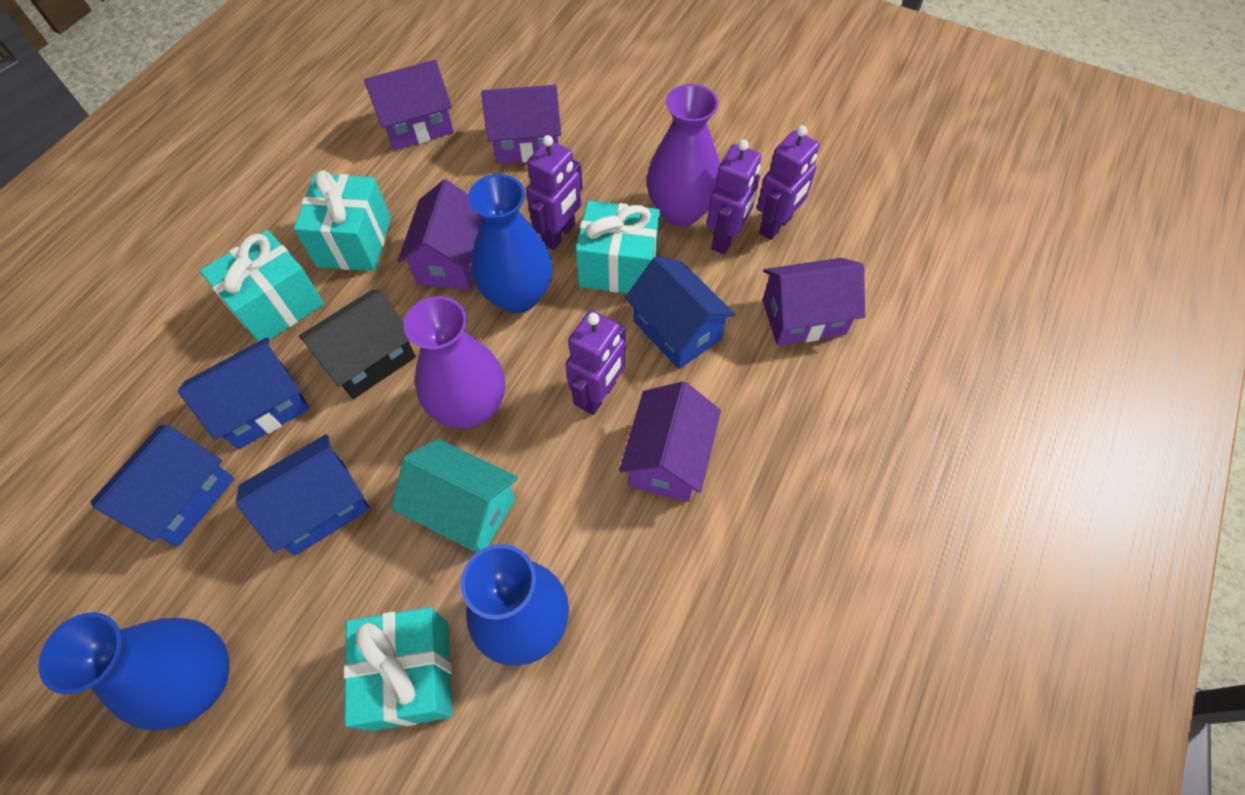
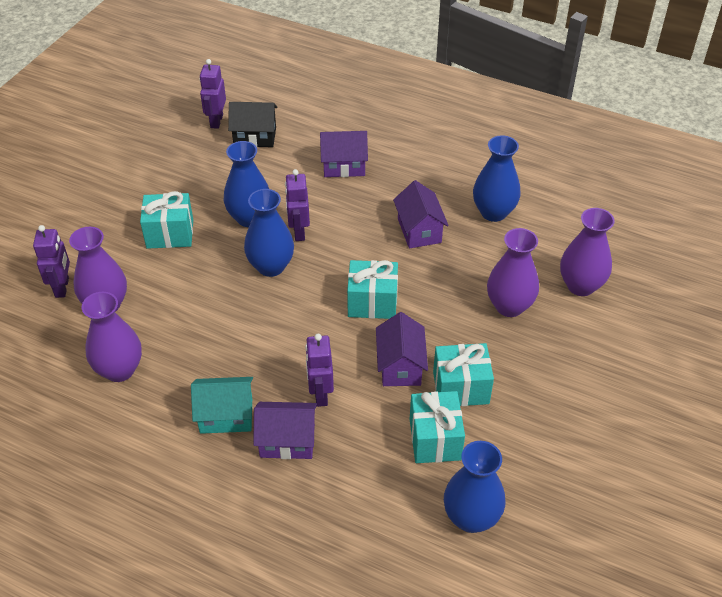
blue house: 4 -> 0
blue vase: 3 -> 4
purple house: 5 -> 4
purple vase: 2 -> 4

